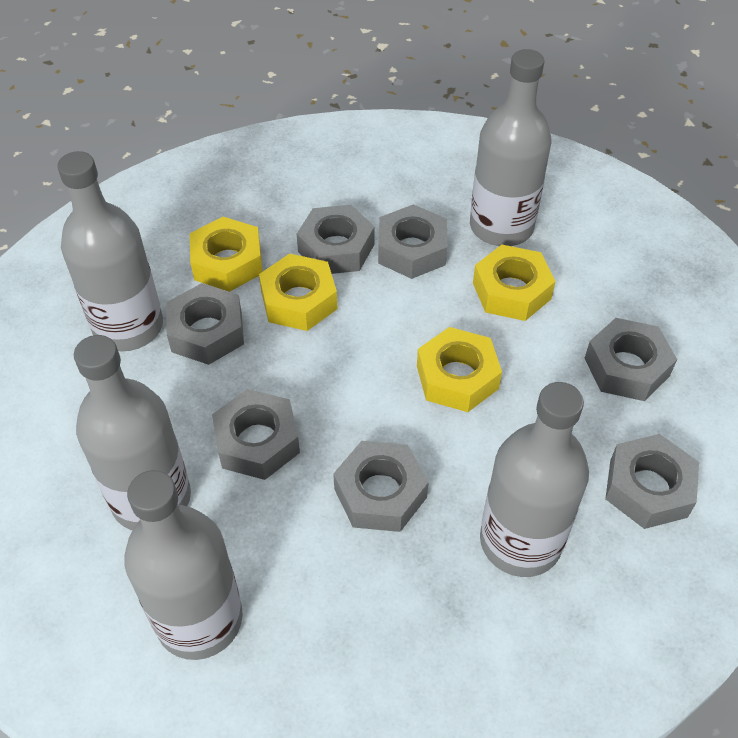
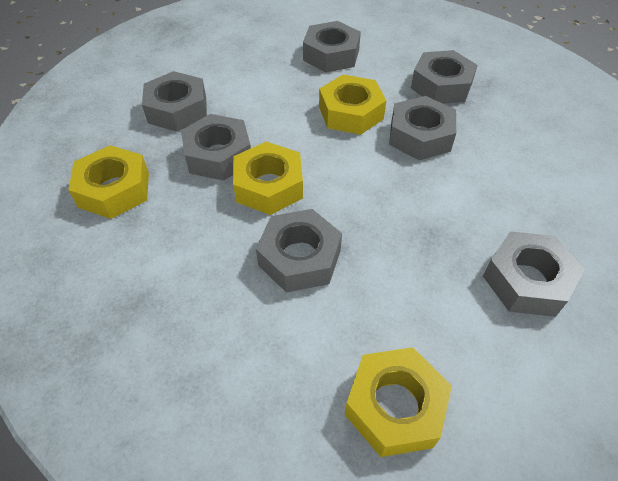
grey bottle: 5 -> 0

